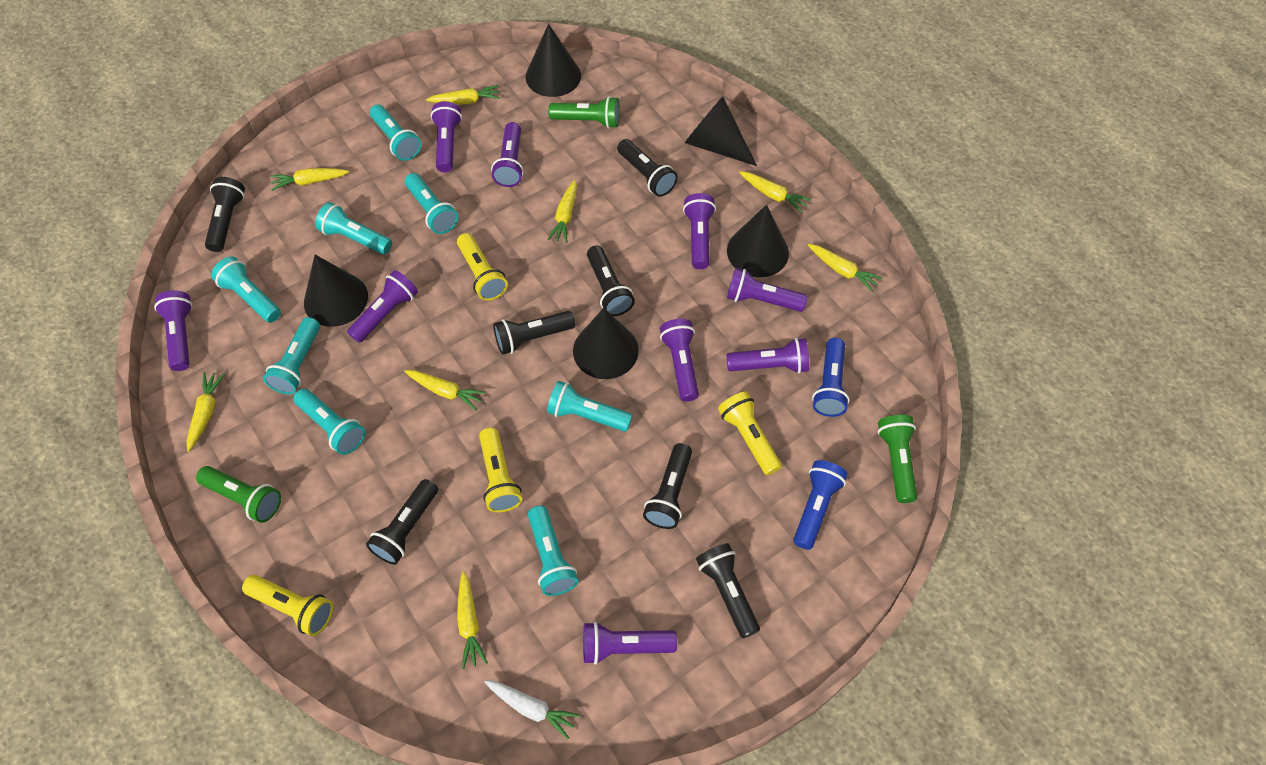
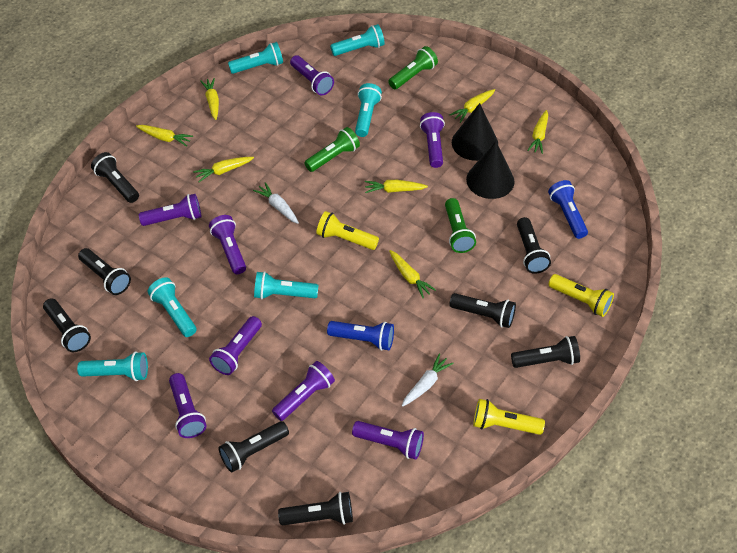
black cone: 5 -> 2
black flashlight: 7 -> 8
purple flashlight: 9 -> 8
turquoise flashlight: 8 -> 6
white carrot: 1 -> 2
yellow carrot: 8 -> 7
yellow flashlight: 4 -> 3

